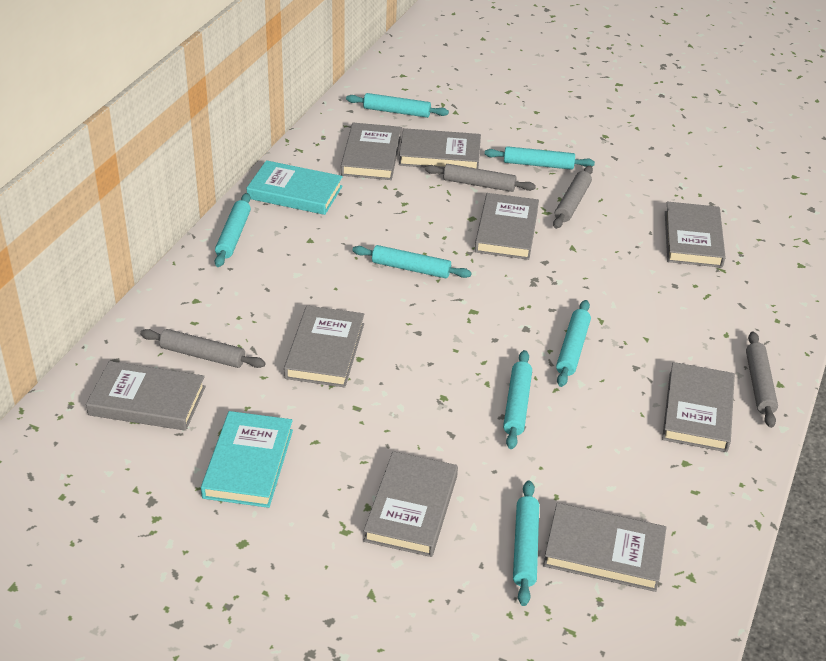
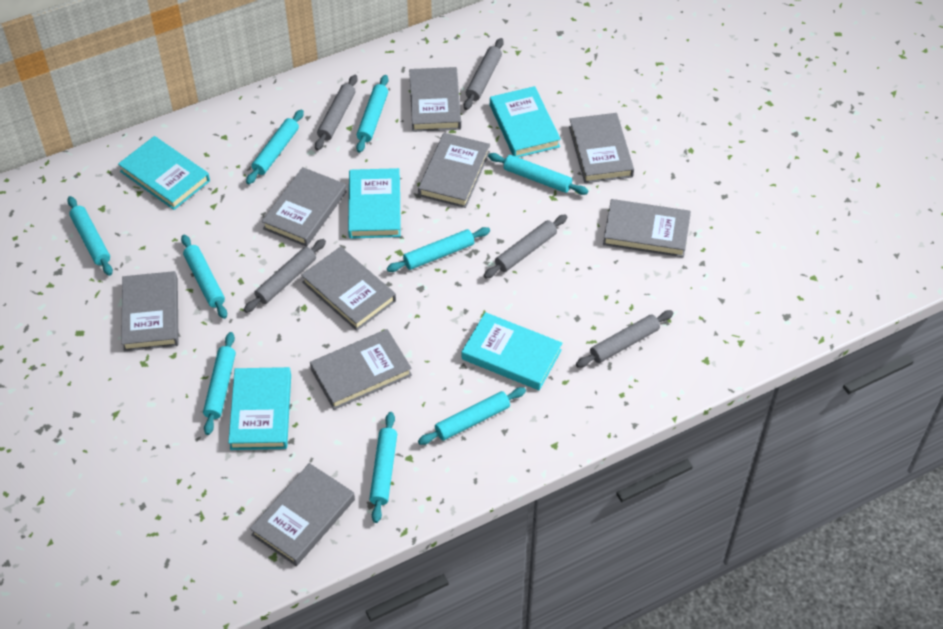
grey rolling pin: 4 -> 5
turquoise book: 2 -> 5
turquoise rolling pin: 7 -> 9

